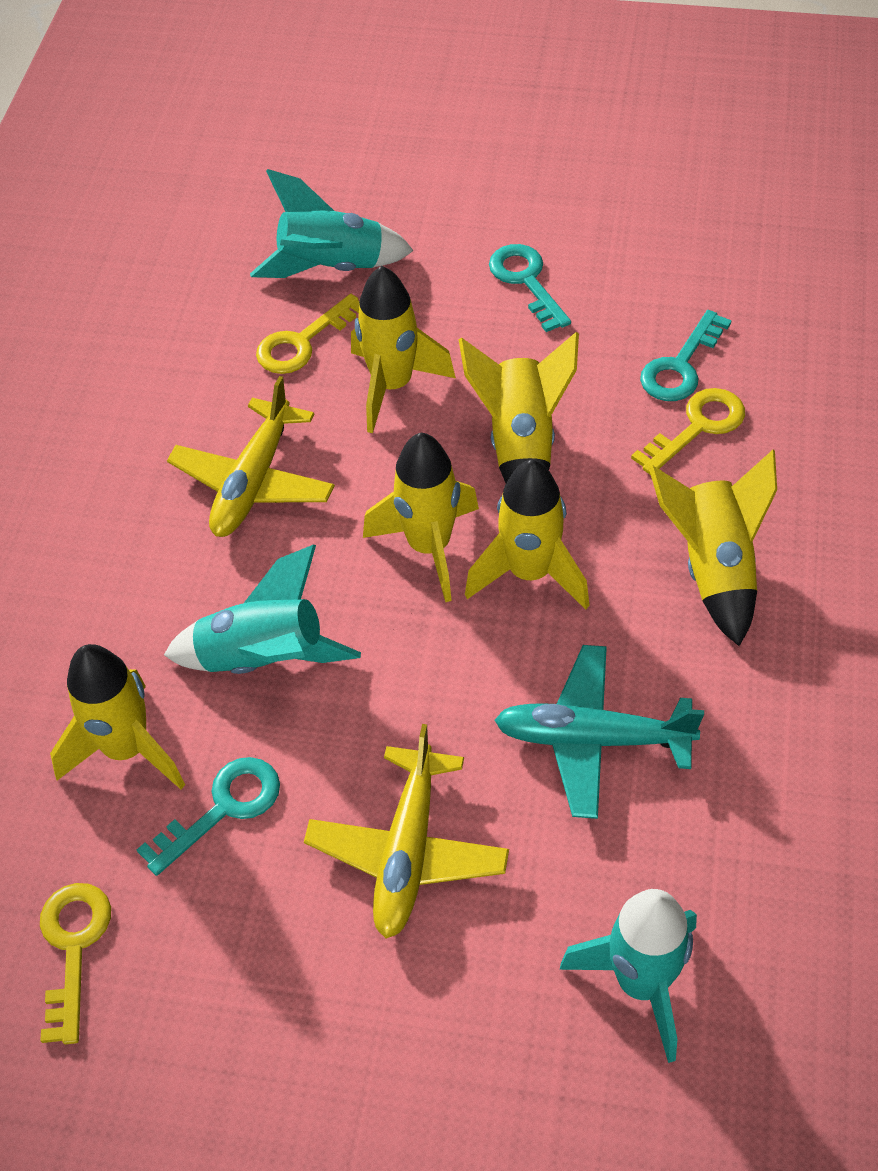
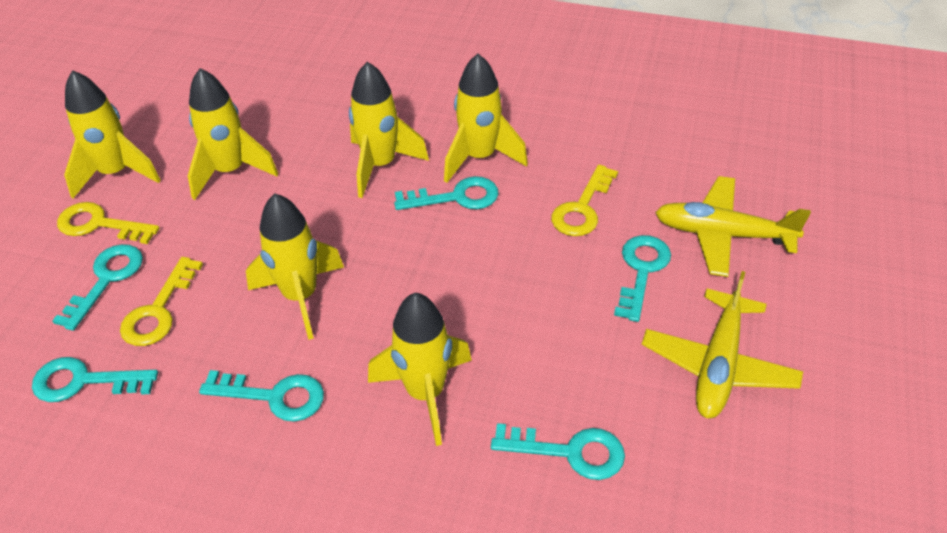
turquoise key: 3 -> 6
turquoise plane: 1 -> 0
turquoise rocket: 3 -> 0

